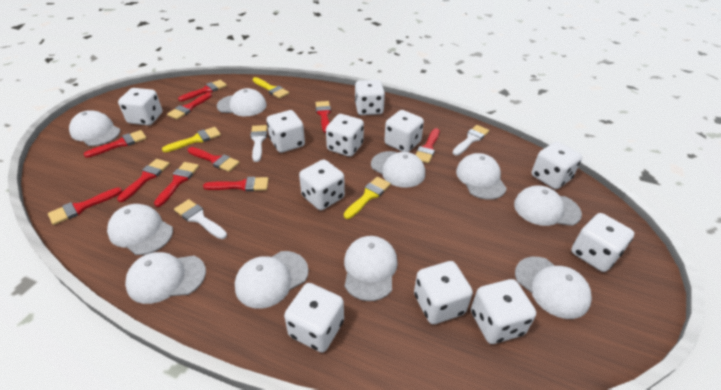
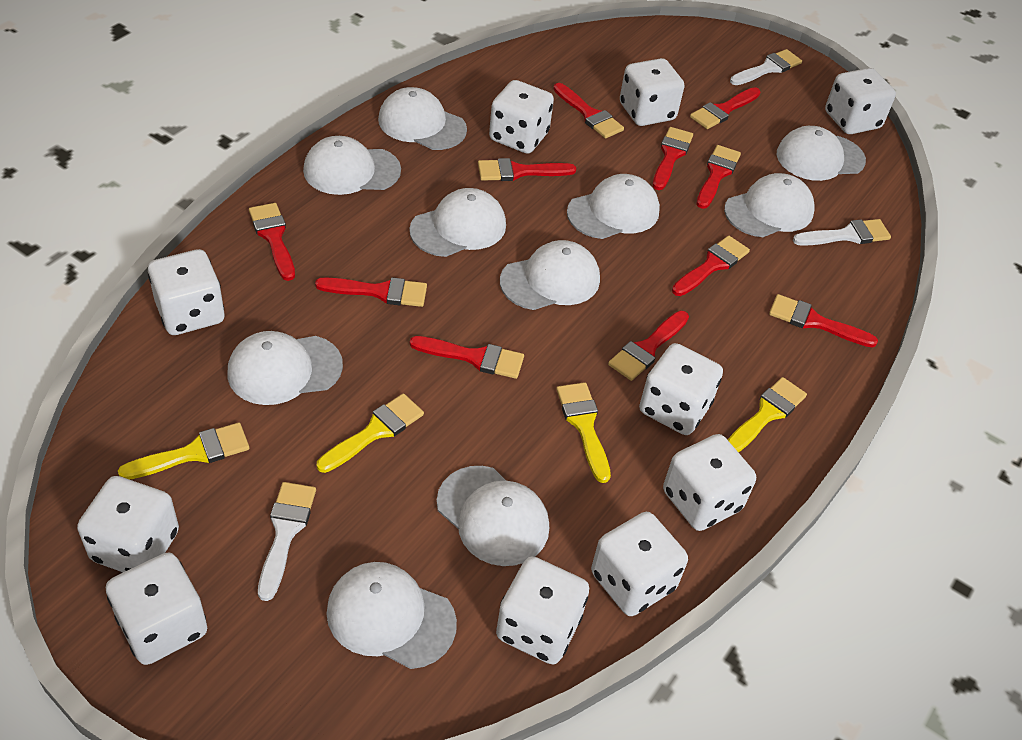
red brush: 10 -> 11
white dice: 11 -> 10
yellow brush: 3 -> 4

